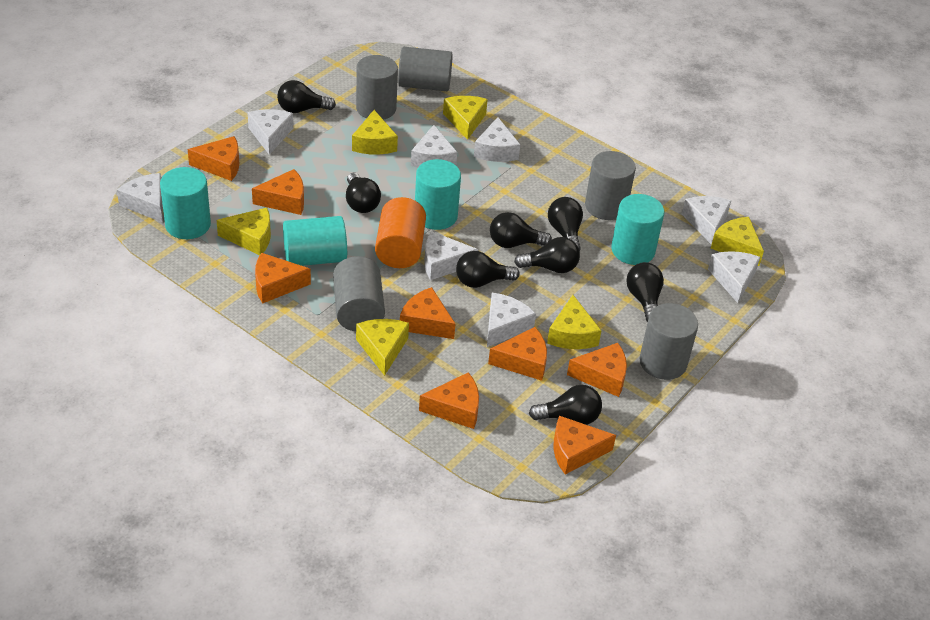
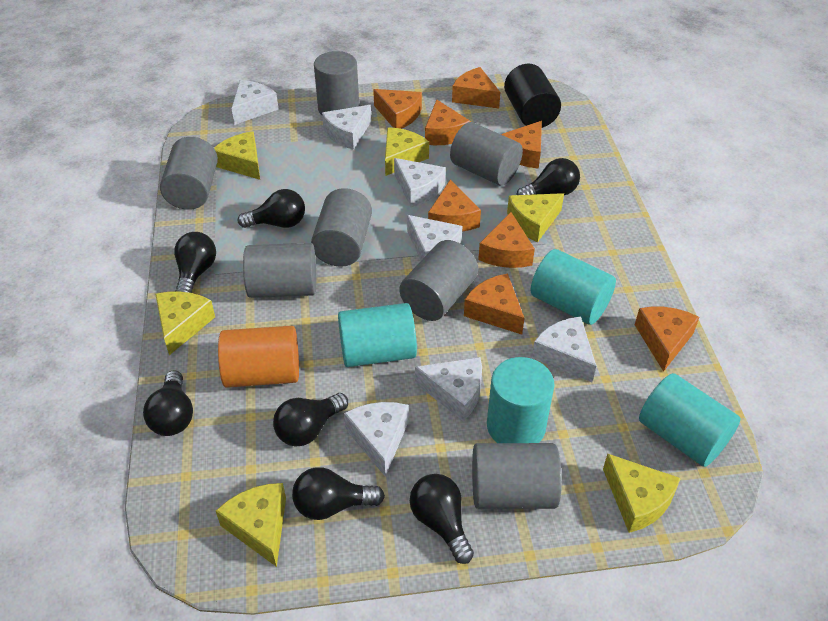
black cylinder: 0 -> 1
black light bulb: 8 -> 7
grey cylinder: 5 -> 7
white cheese: 8 -> 7

